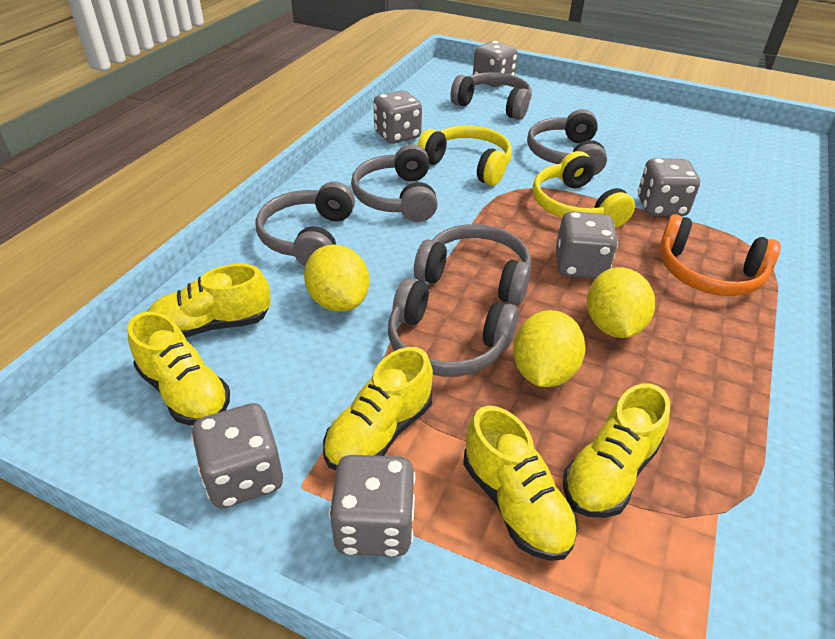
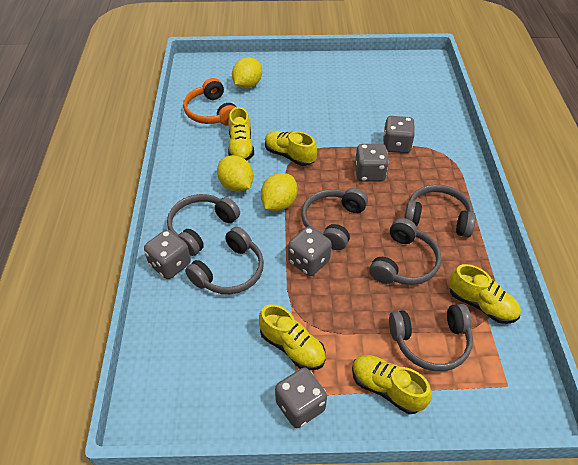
grey dice: 6 -> 5
yellow headphones: 2 -> 0

